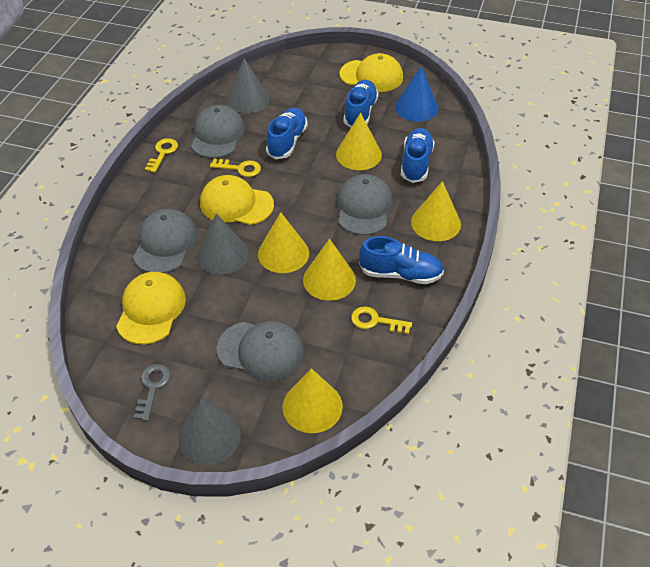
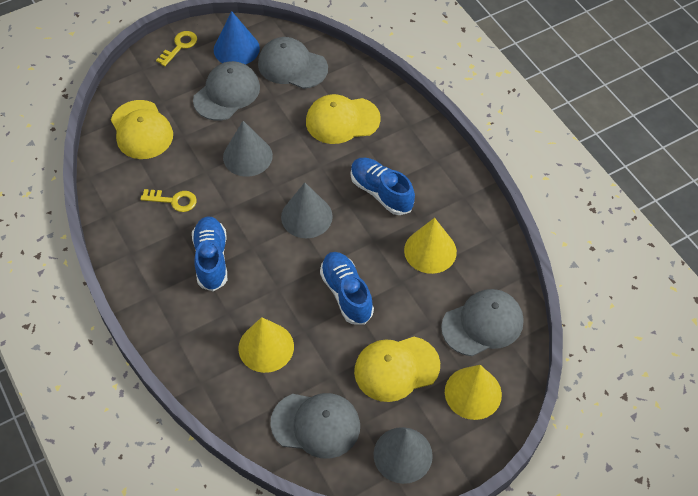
blue shoe: 4 -> 3
grey key: 1 -> 0
yellow cone: 5 -> 3
yellow key: 3 -> 2

